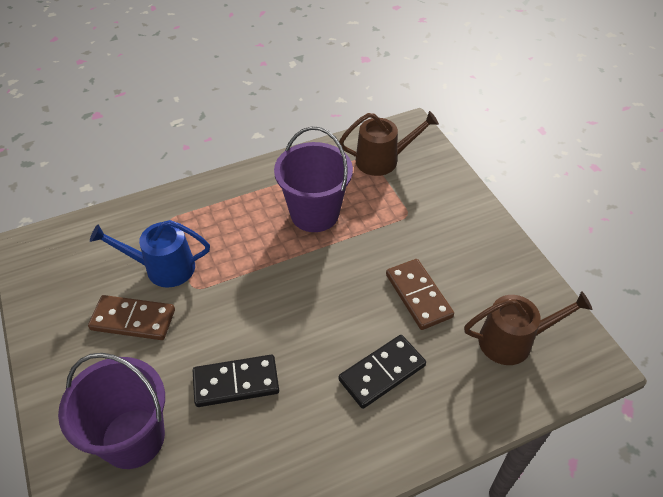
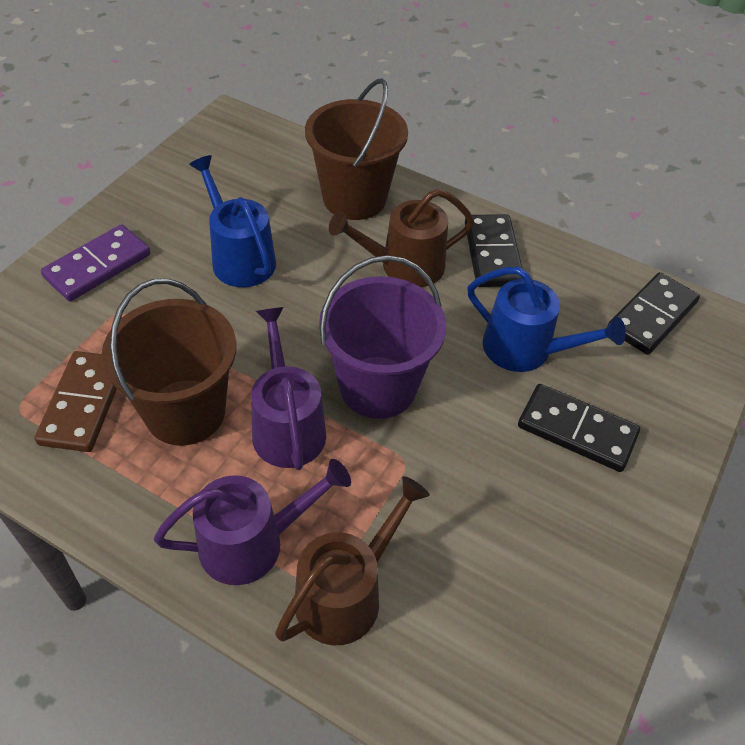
black domino: 2 -> 3
blue watering can: 1 -> 2
brown bucket: 0 -> 2
brown domino: 2 -> 1
purple bucket: 2 -> 1
purple domino: 0 -> 1
purple watering can: 0 -> 2

